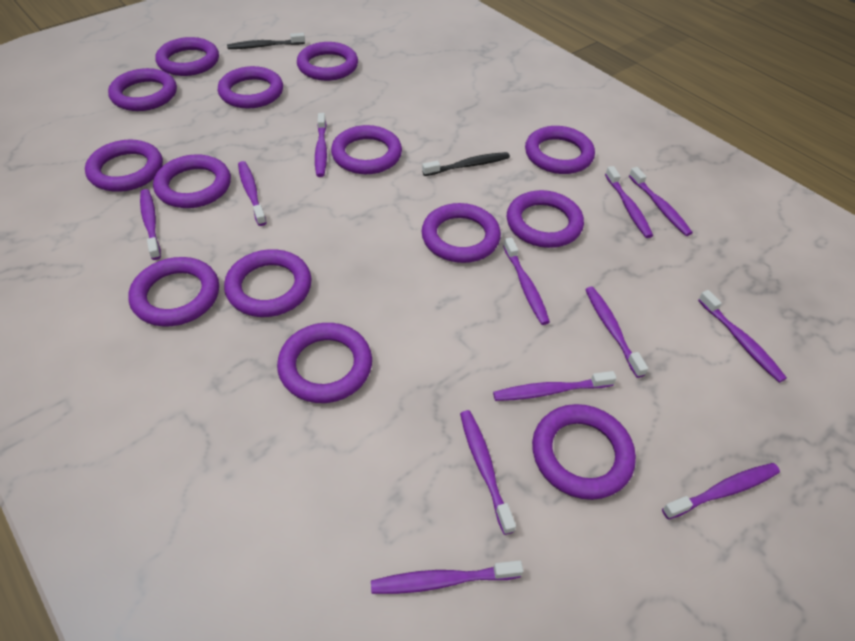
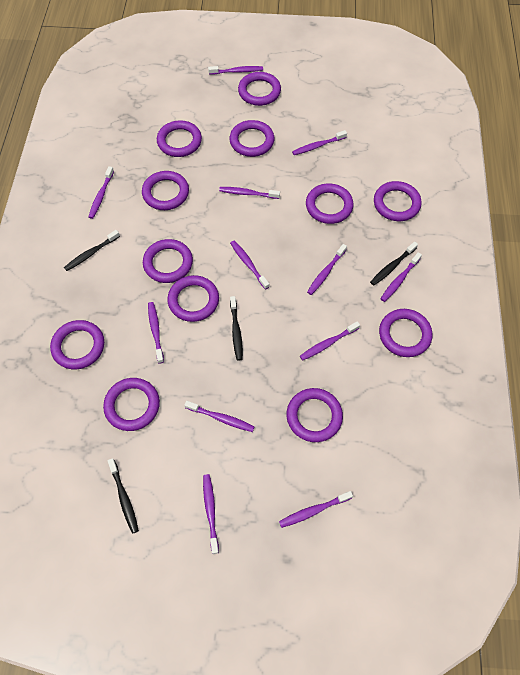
black toothbrush: 2 -> 4
purple ring: 14 -> 12

